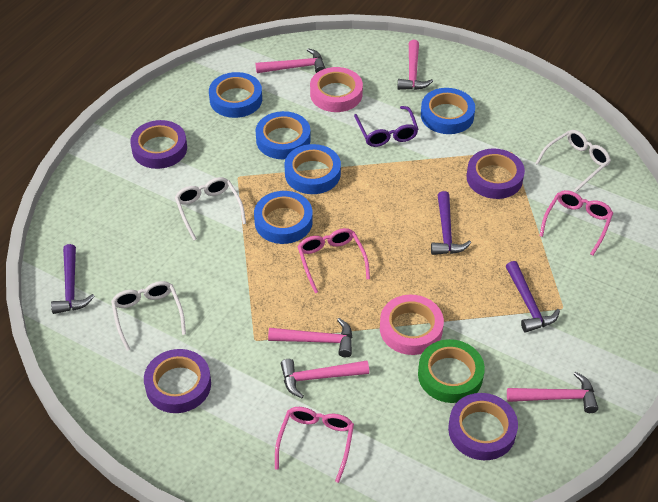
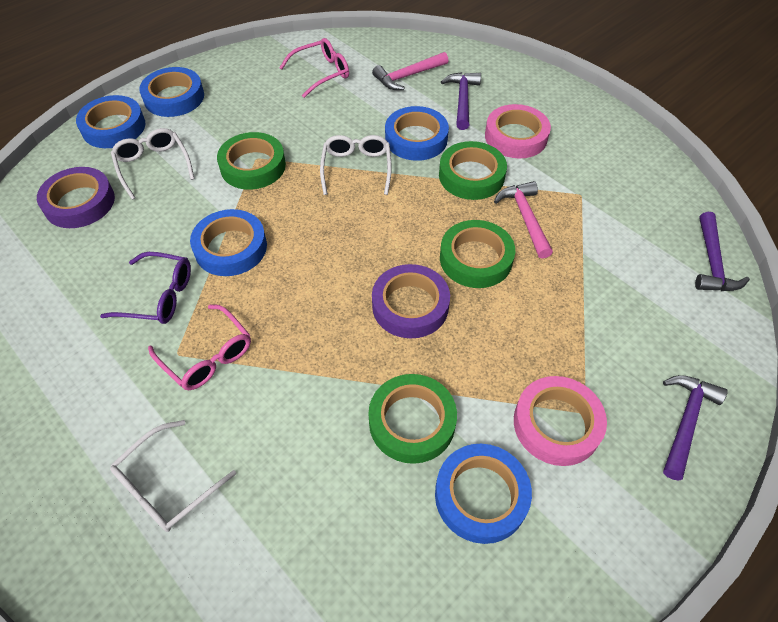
green tape: 1 -> 4
pink glasses: 3 -> 2
pink hammer: 5 -> 2
purple tape: 4 -> 2

